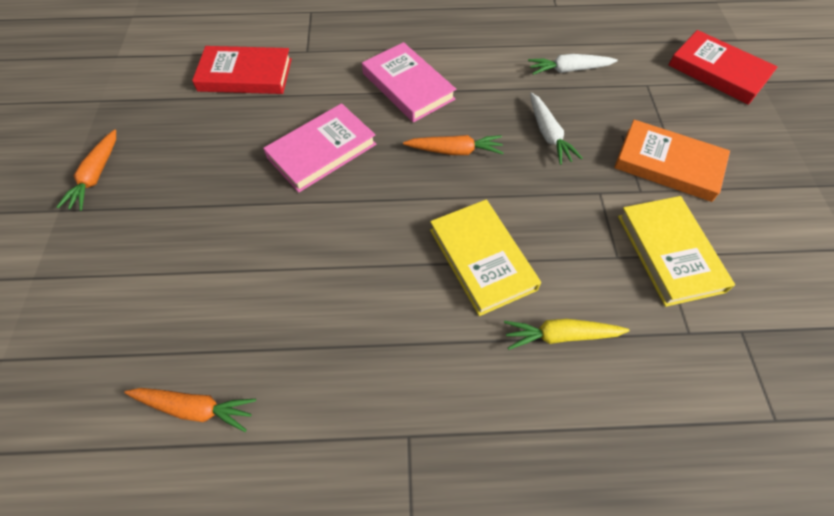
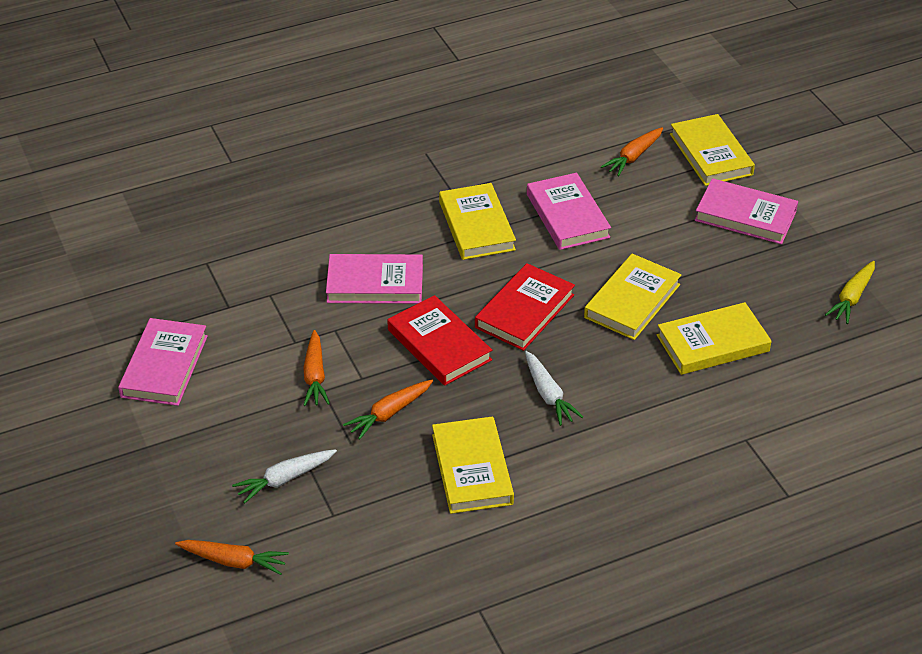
orange book: 1 -> 0
orange carrot: 3 -> 4
pink book: 2 -> 4
yellow book: 2 -> 5

